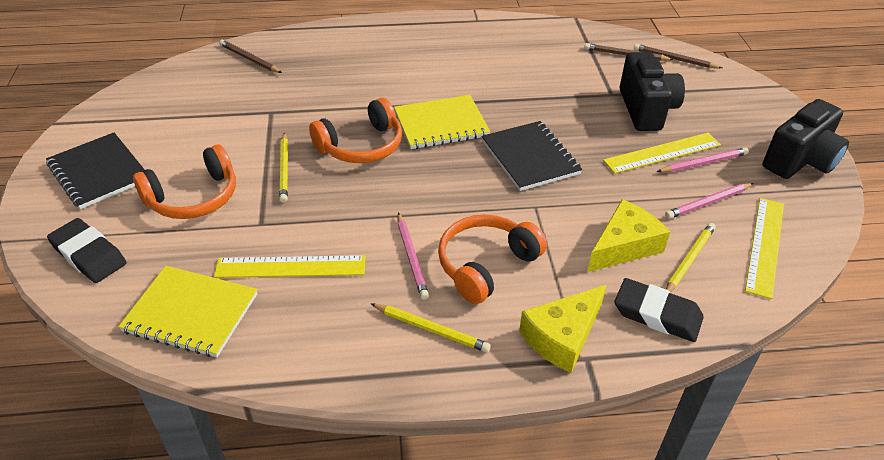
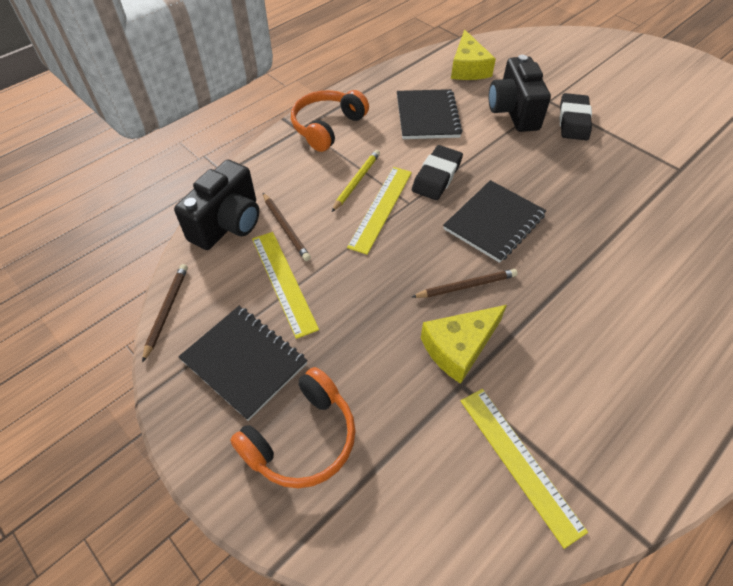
black notebook: 2 -> 3
orange headphones: 3 -> 2
pink pencil: 3 -> 0
yellow notebook: 2 -> 0
yellow pencil: 3 -> 1

